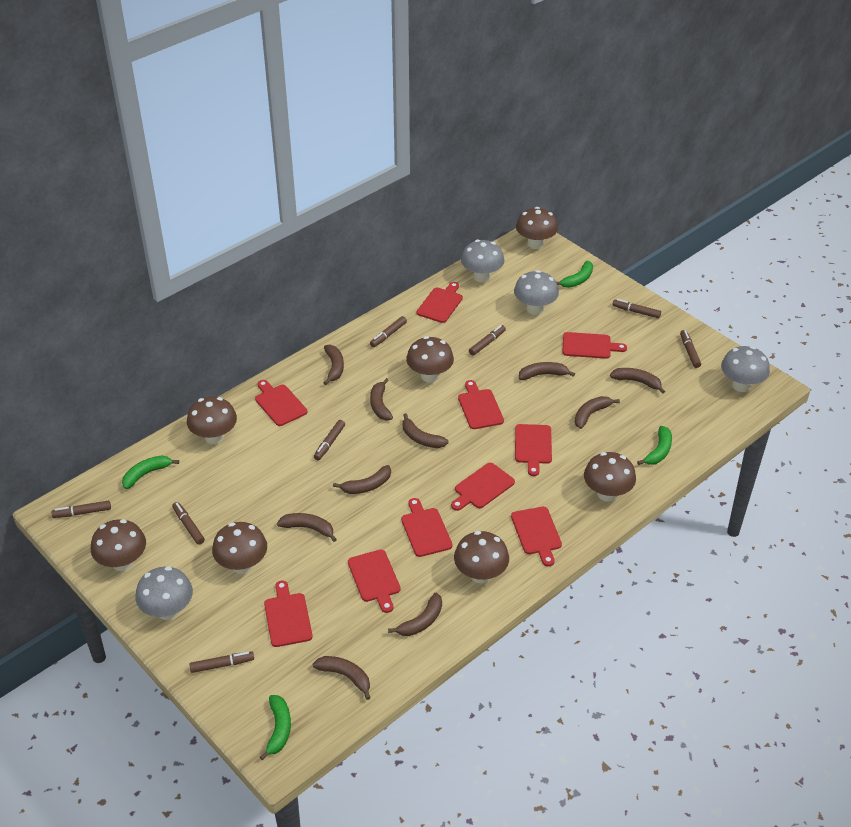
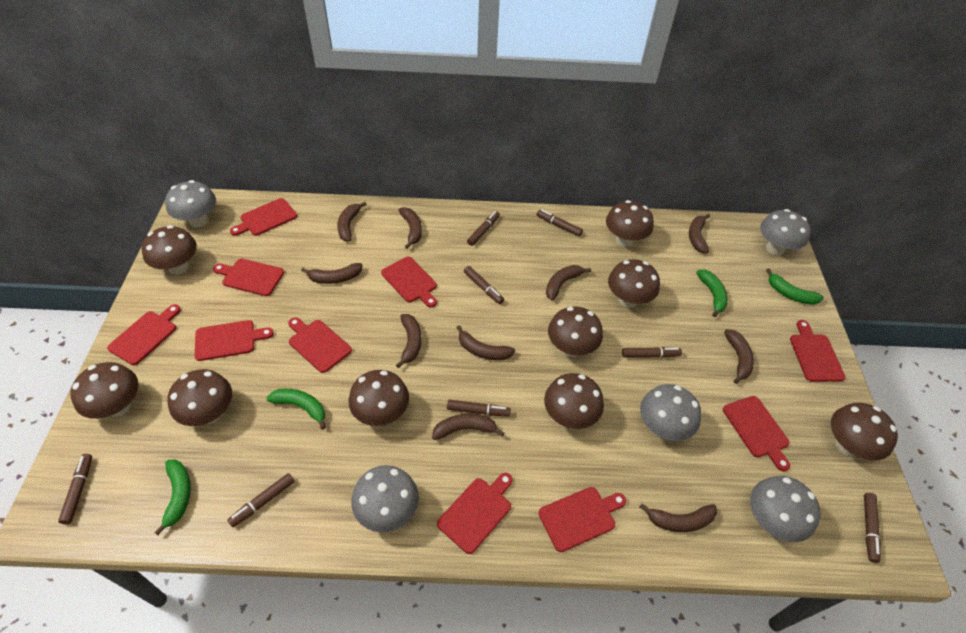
brown mushroom: 7 -> 9
grey mushroom: 4 -> 5

